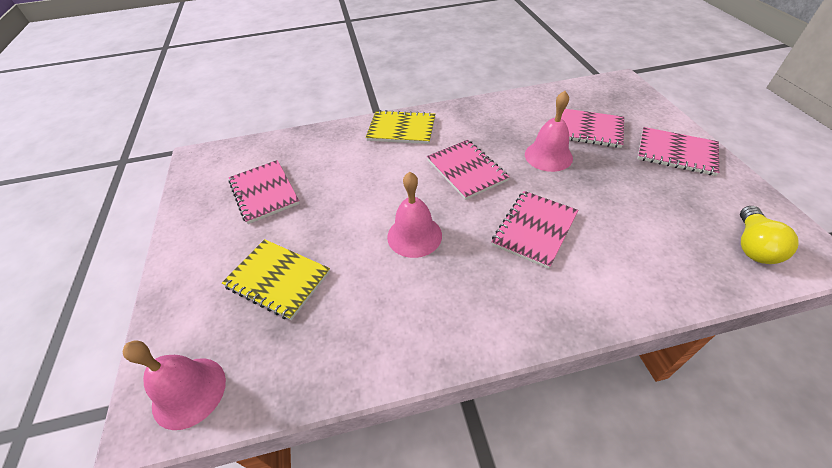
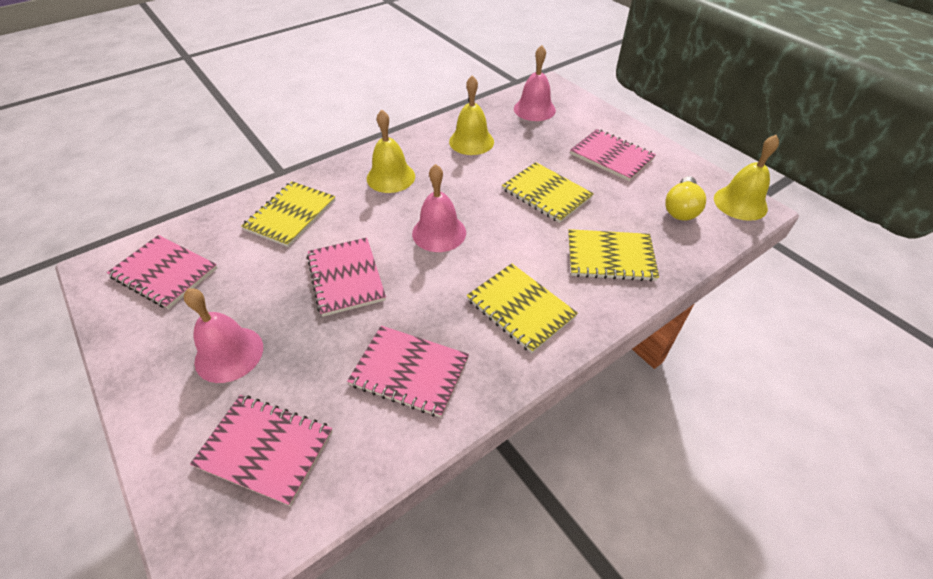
yellow bell: 0 -> 3
yellow notebook: 2 -> 4

